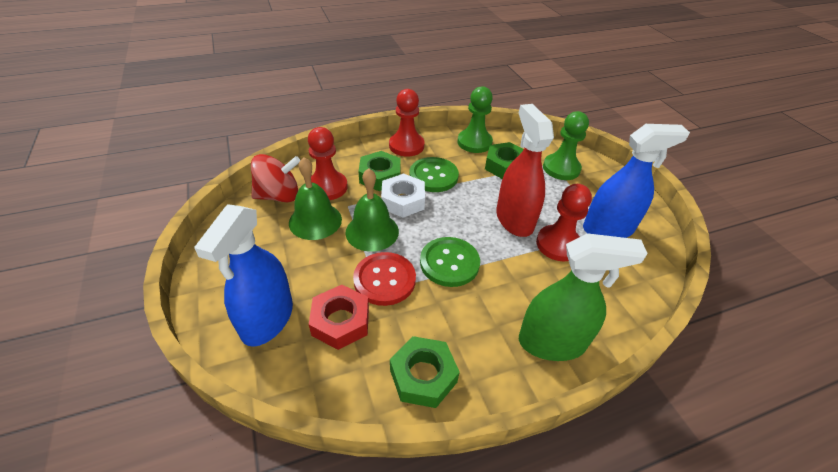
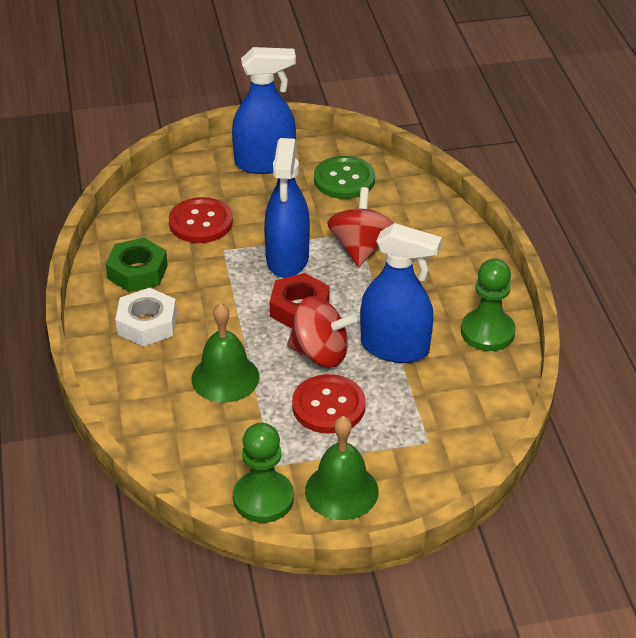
blue spray bottle: 2 -> 3
green button: 2 -> 1
green nut: 3 -> 1
green spray bottle: 1 -> 0
red button: 1 -> 2
red pawn: 3 -> 0
red spinning top: 1 -> 2
red spray bottle: 1 -> 0

